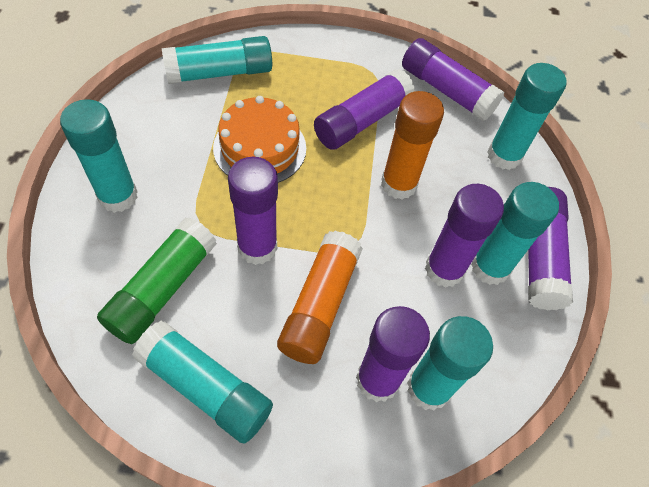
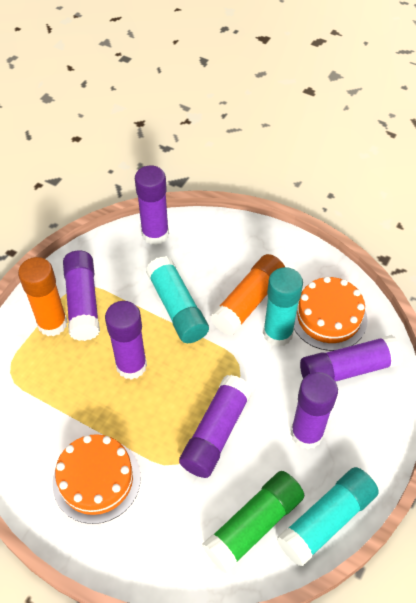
orange cake: 1 -> 2
turquoise glue stick: 6 -> 3

